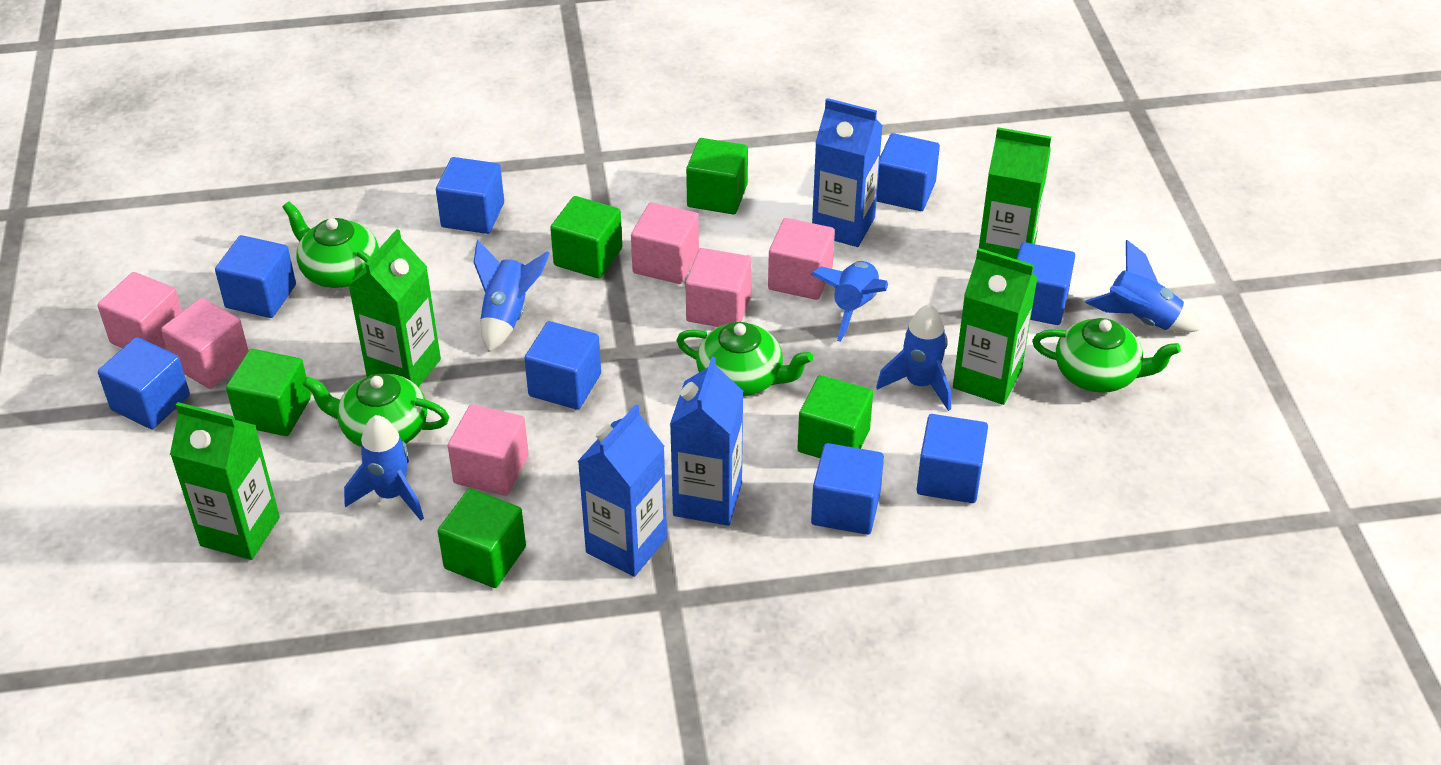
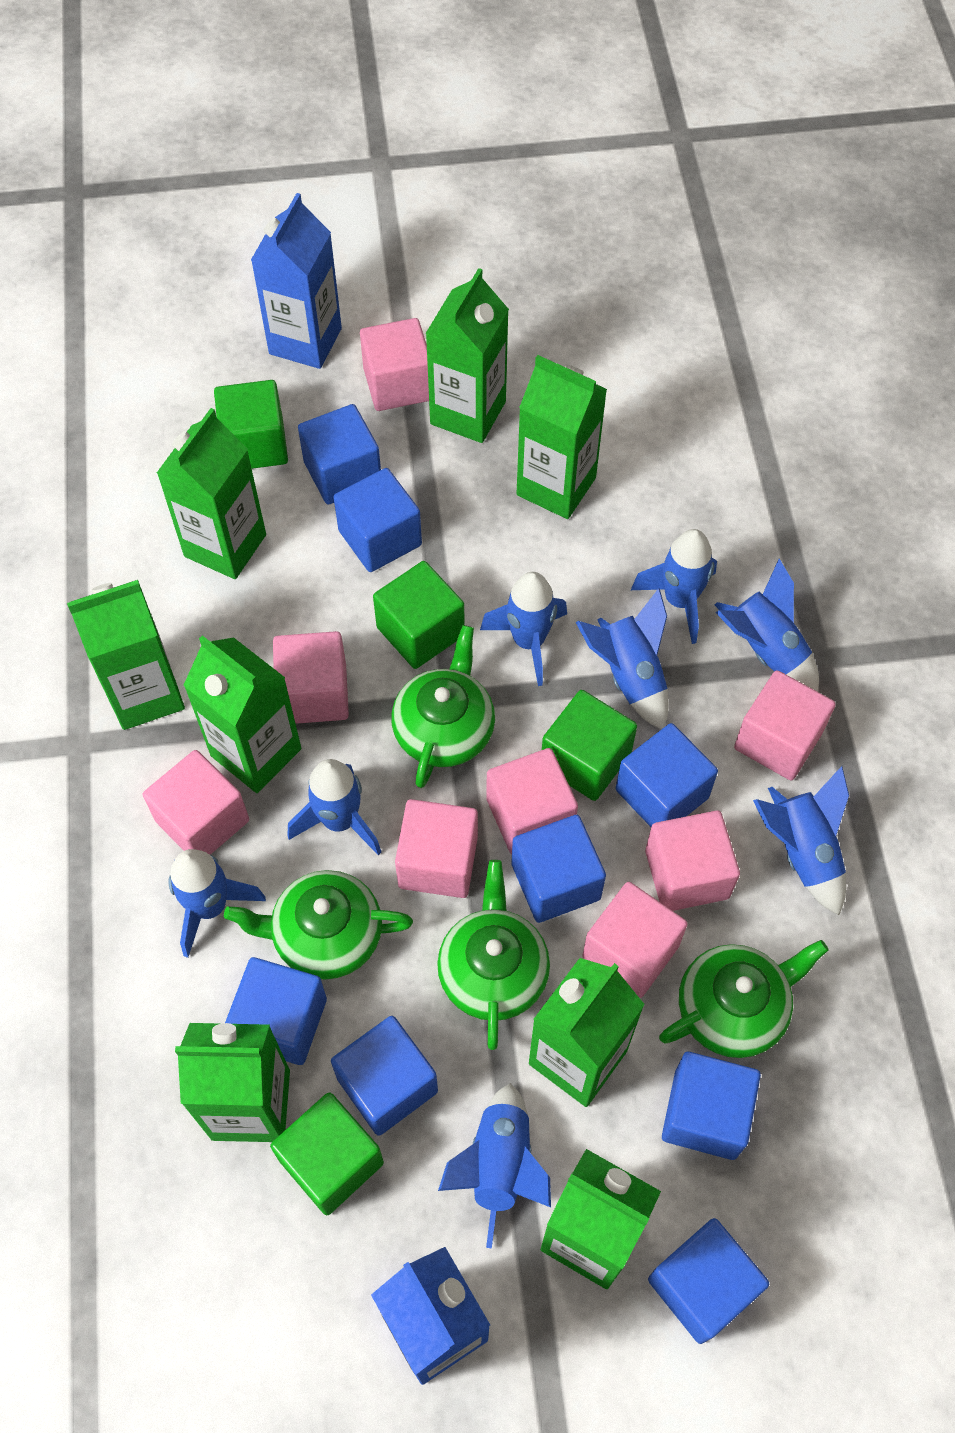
blue carton: 3 -> 2
blue rocket: 5 -> 8
green carton: 4 -> 8
green cube: 5 -> 4
pink cube: 6 -> 8

